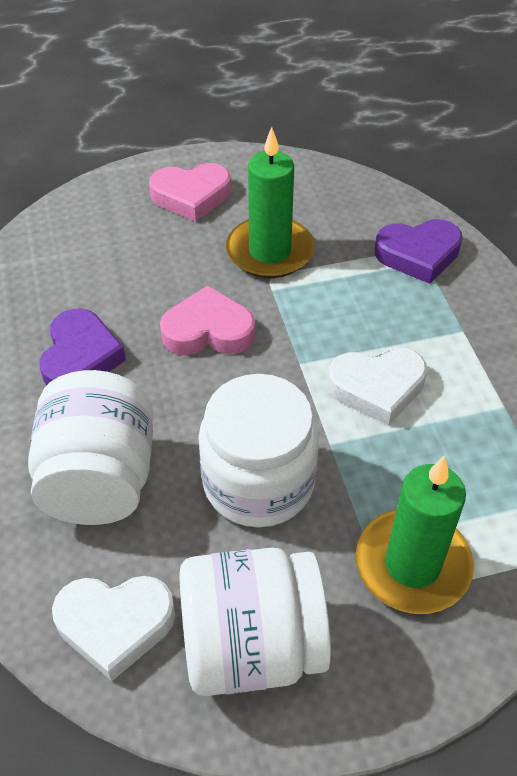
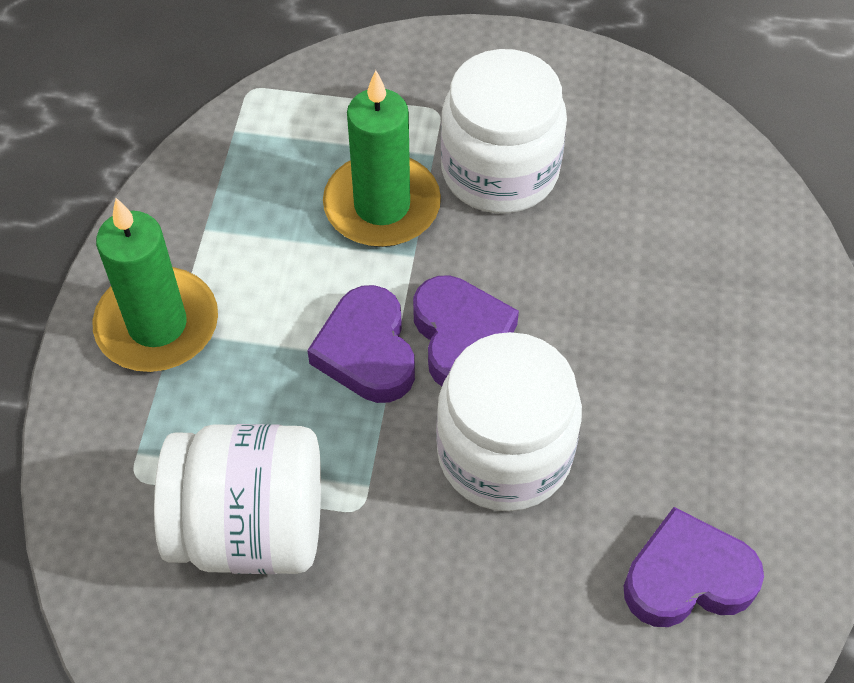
pink heart: 2 -> 0
purple heart: 2 -> 3
white heart: 2 -> 0

